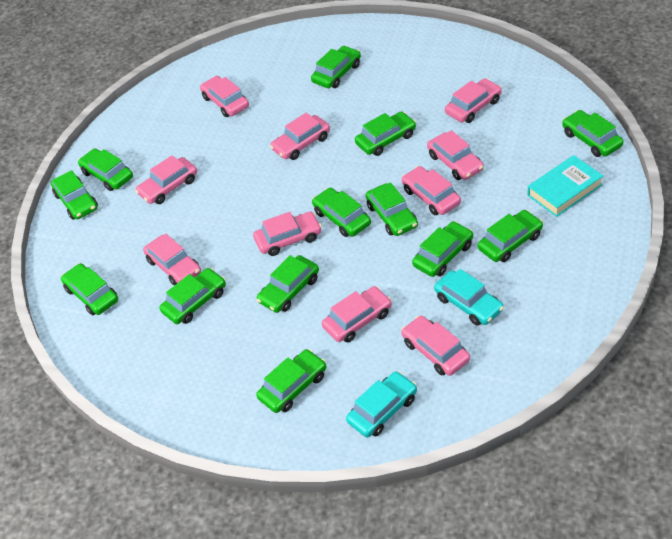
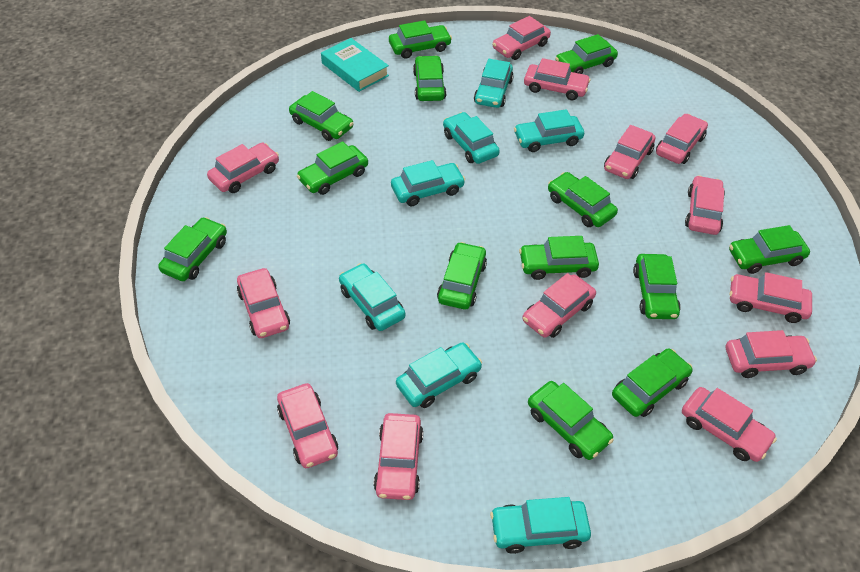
pink car: 10 -> 13
turquoise car: 2 -> 7

